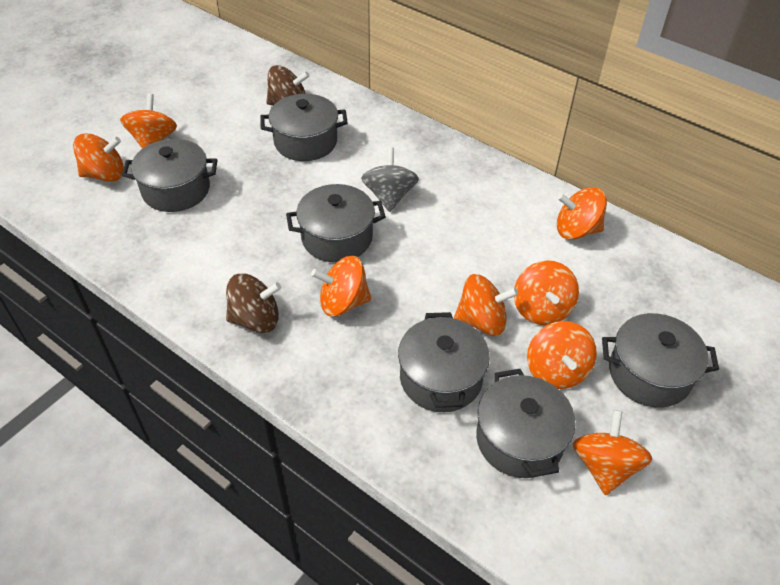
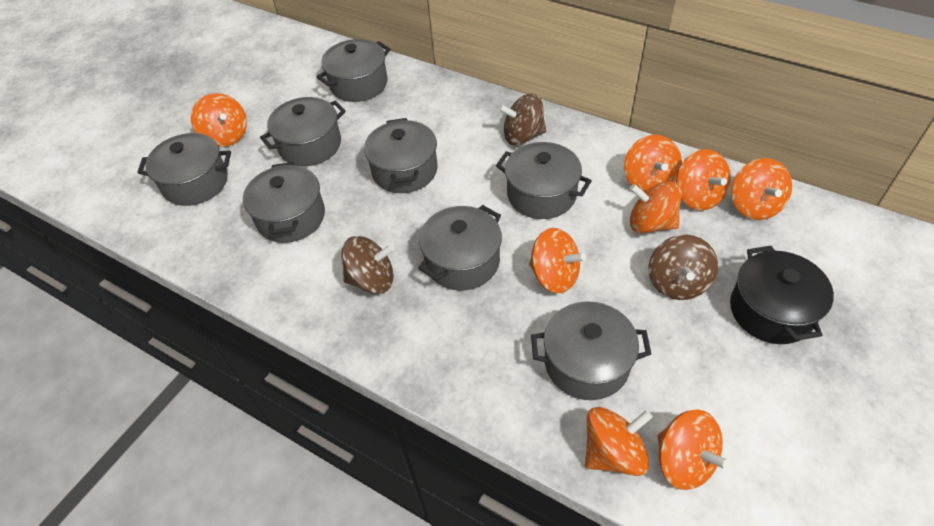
black pot: 0 -> 1
brown spinning top: 2 -> 3
grey pot: 6 -> 8
grey spinning top: 1 -> 0

